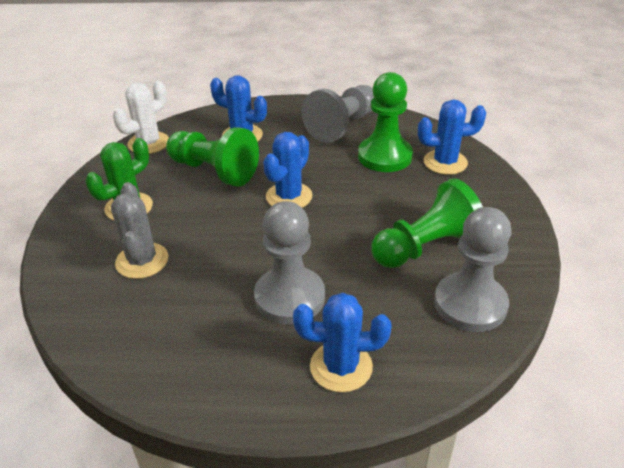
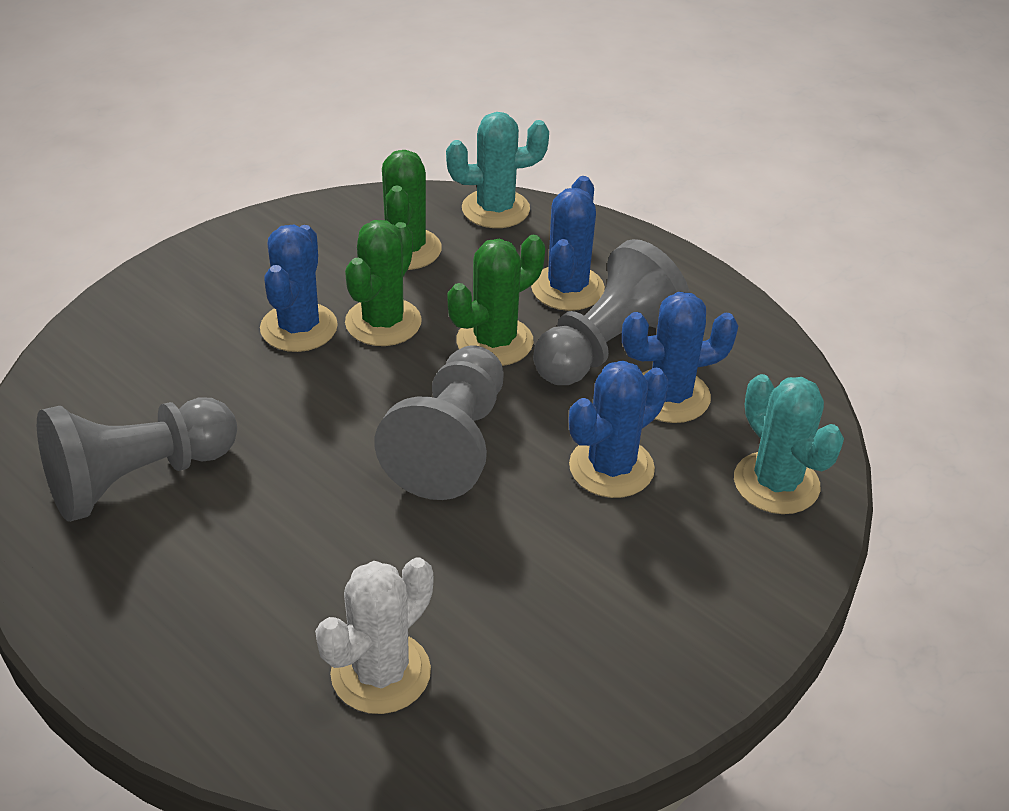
green cactus: 1 -> 3
green pawn: 3 -> 0
grey cactus: 1 -> 0
turquoise cactus: 0 -> 2

